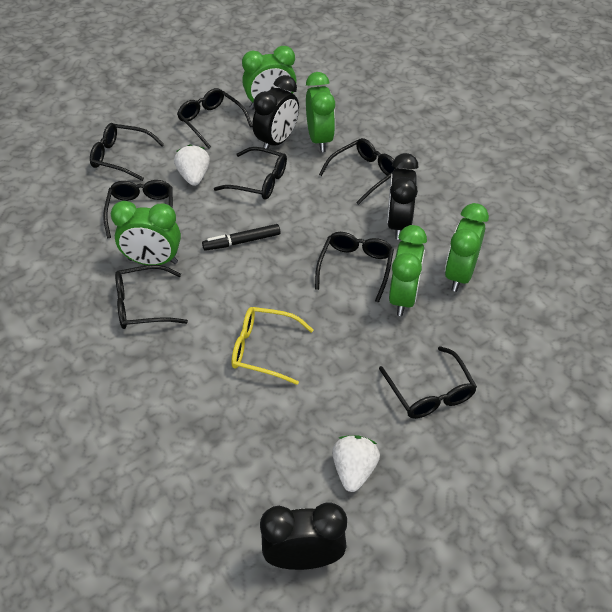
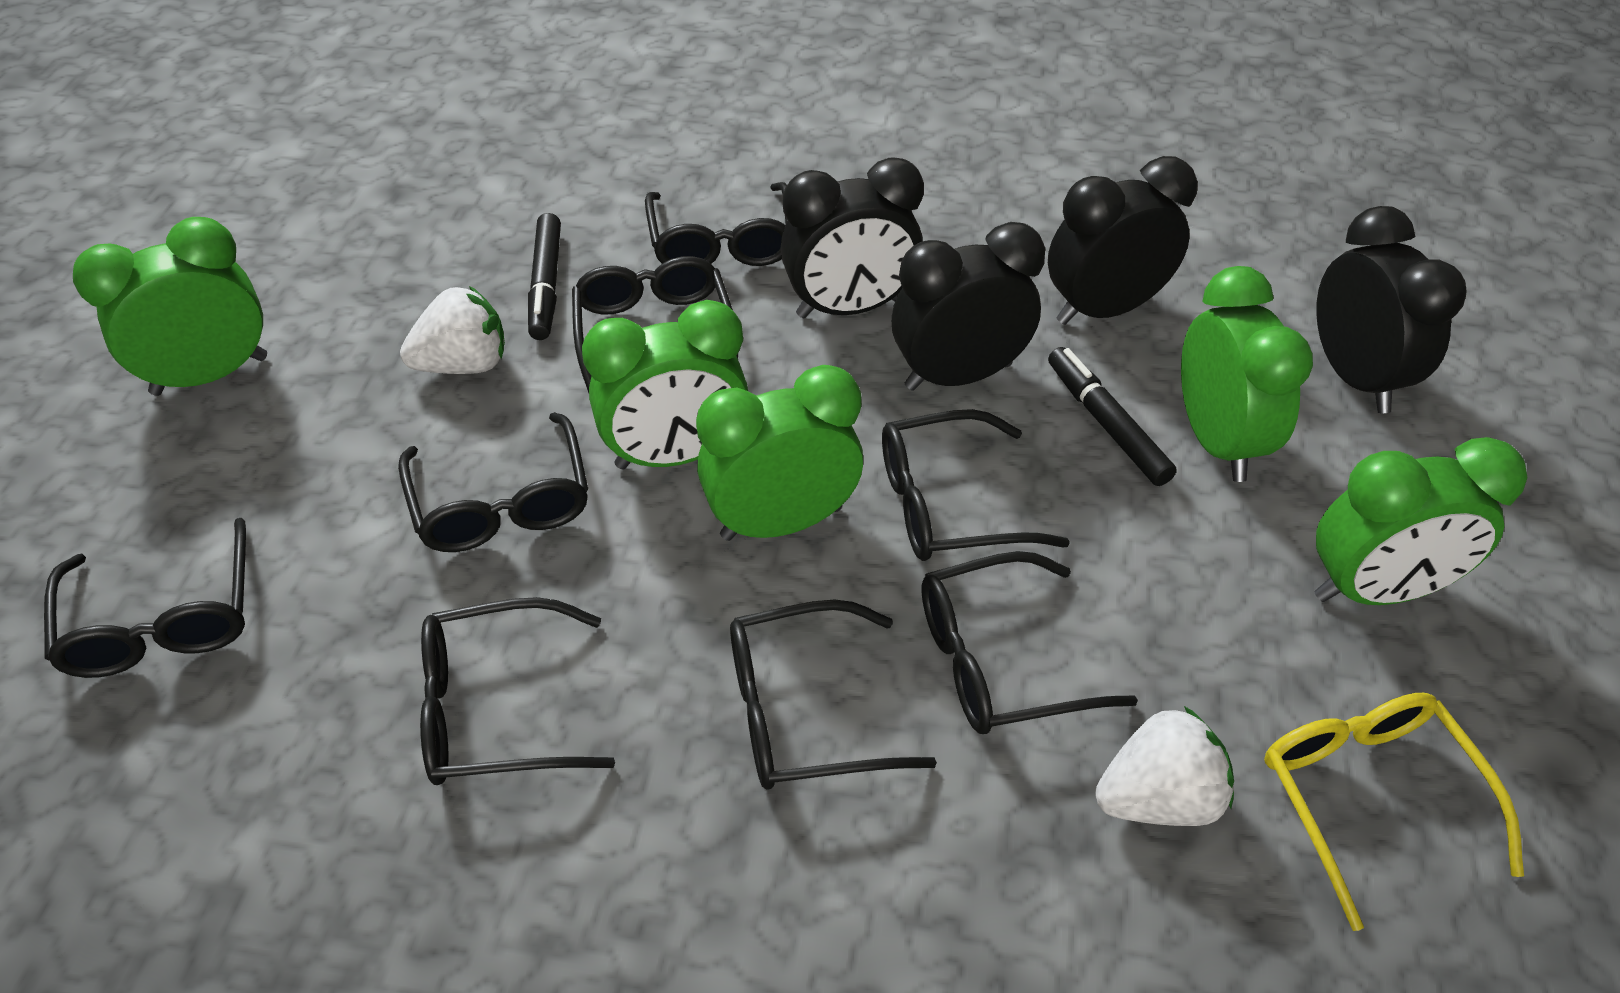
black clock: 3 -> 4
black marker: 1 -> 2

